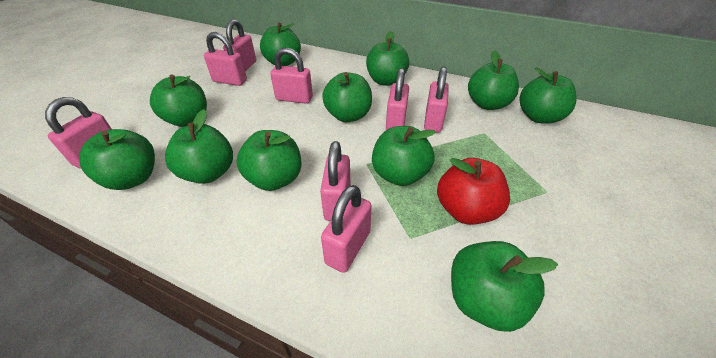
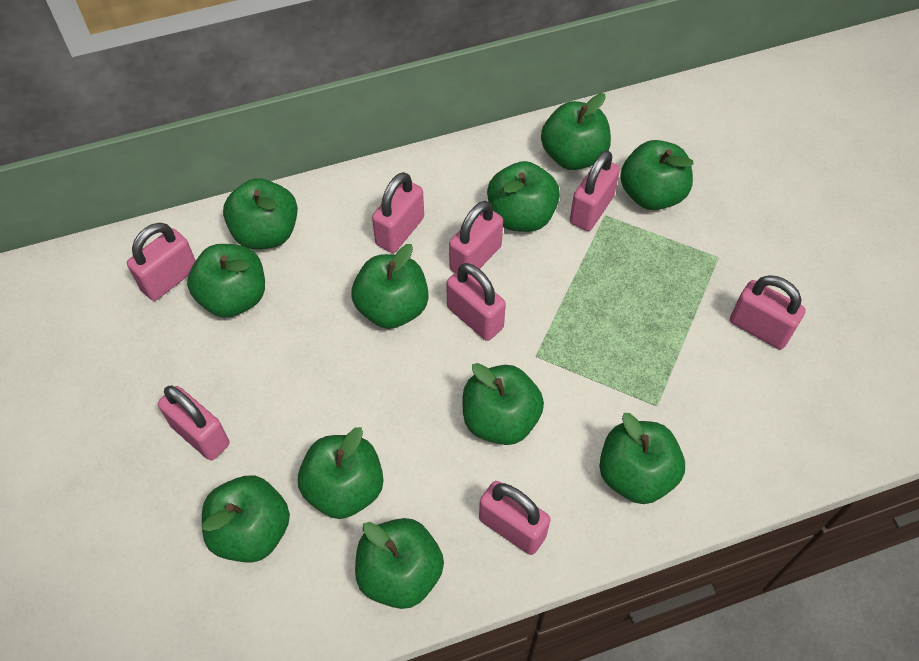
red apple: 1 -> 0

